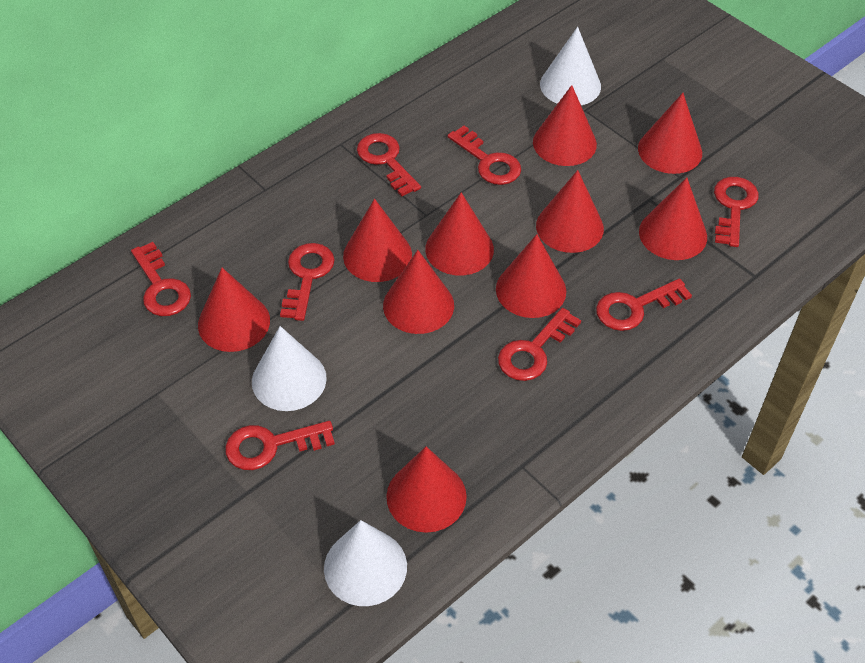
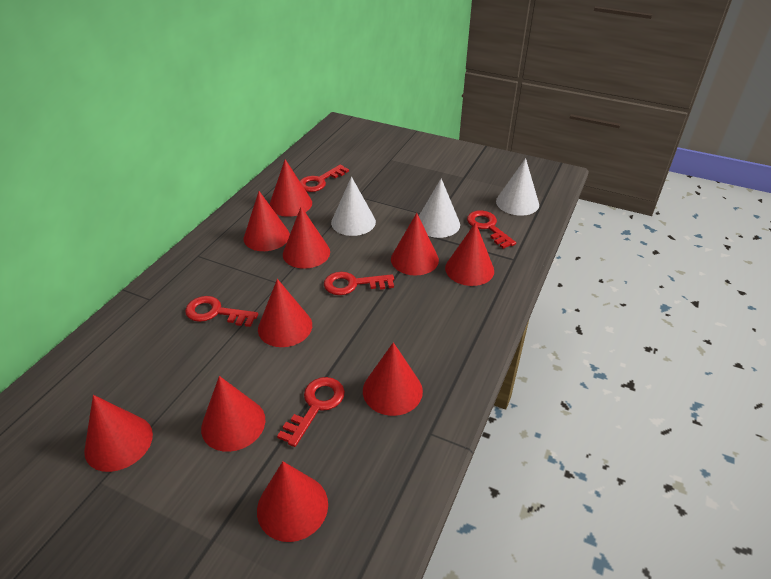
red key: 8 -> 5

